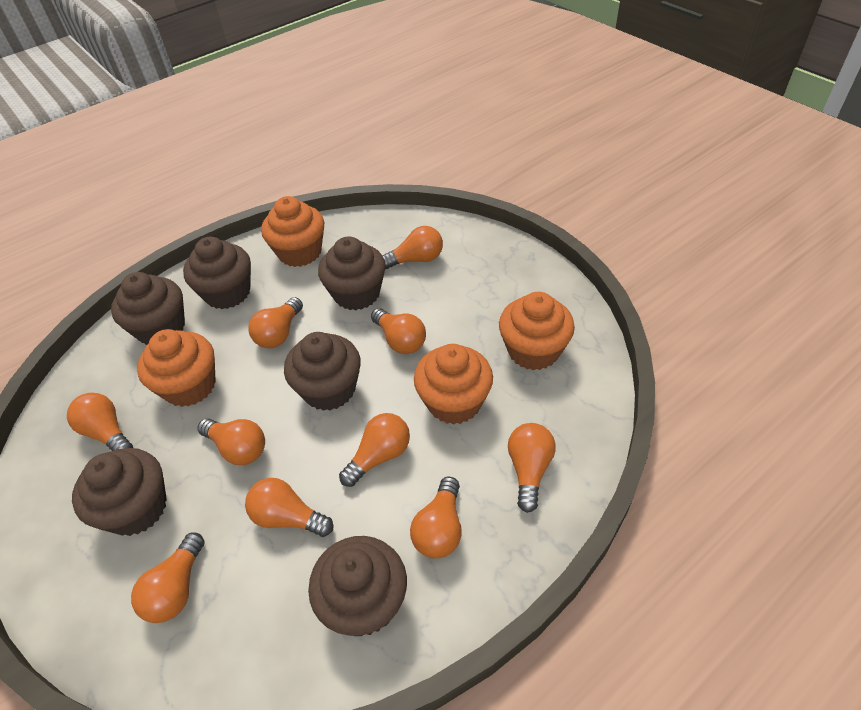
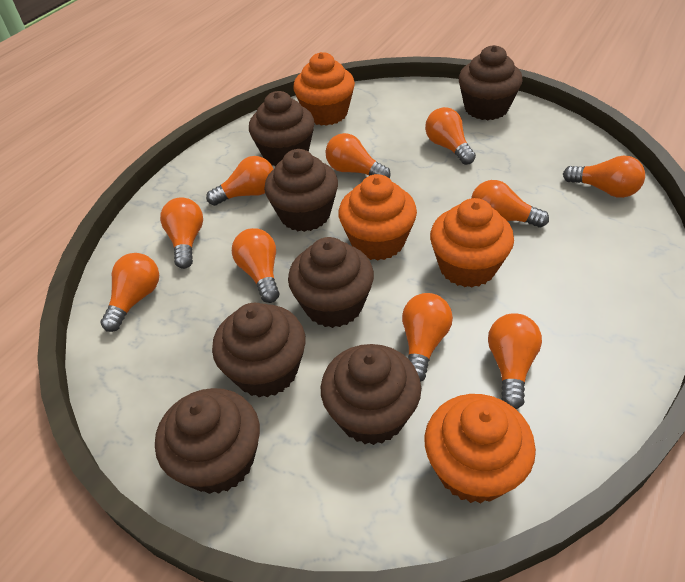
brown cupcake: 6 -> 7

